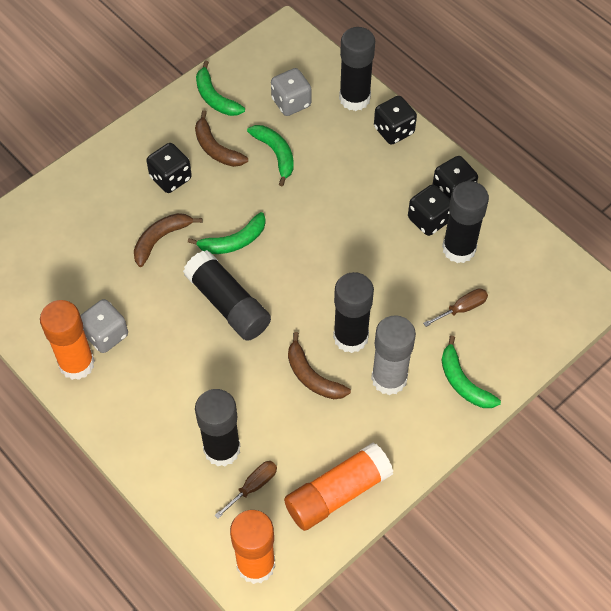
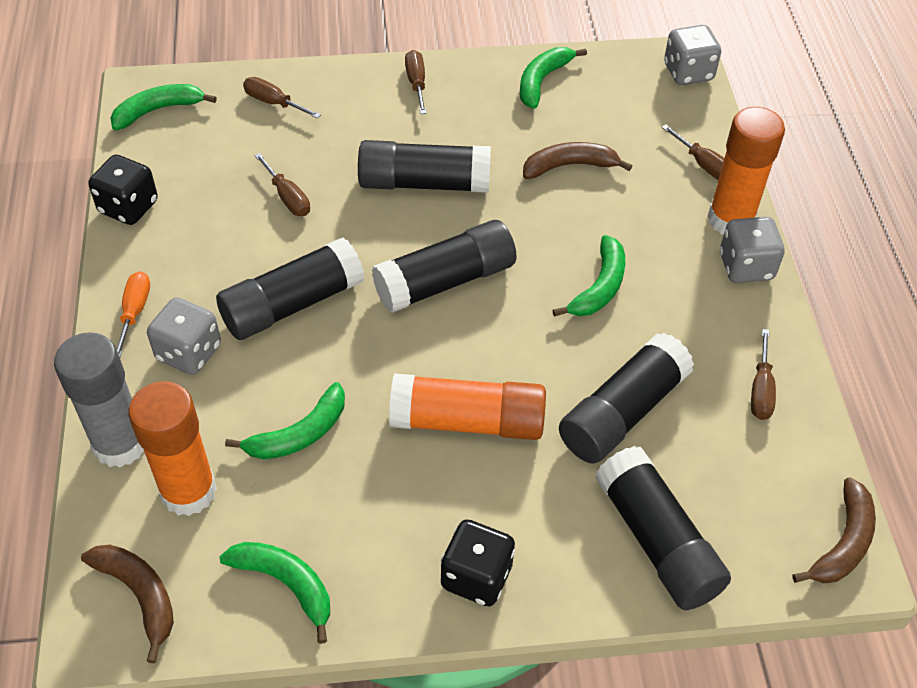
black dice: 4 -> 2
brown screwdriver: 2 -> 5
green banana: 4 -> 5
grey dice: 2 -> 3
orange screwdriver: 0 -> 1

